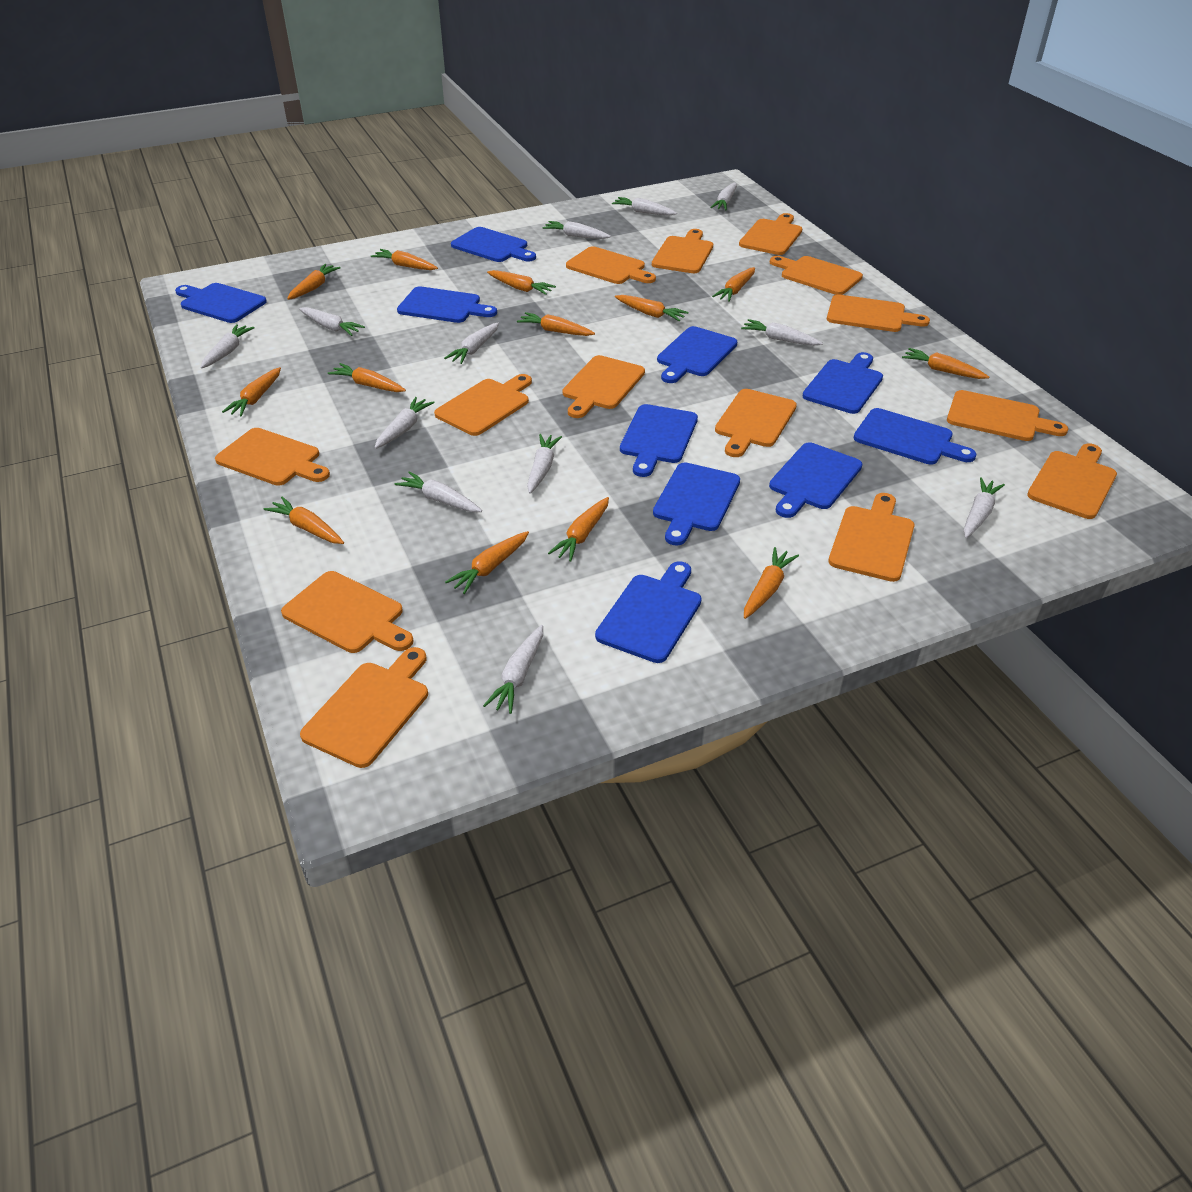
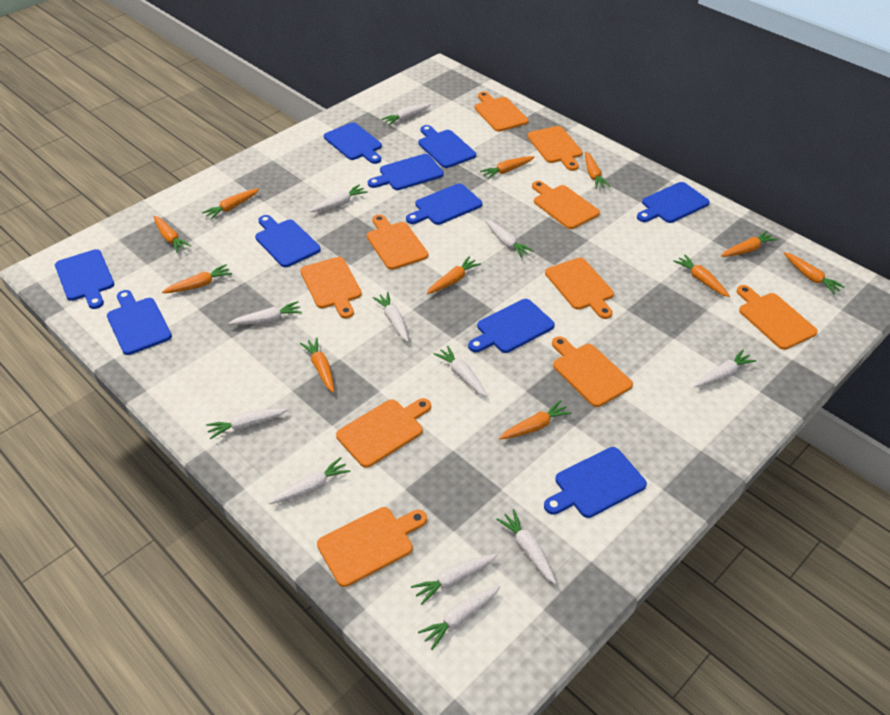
orange carrot: 13 -> 11
orange cutting board: 14 -> 10

